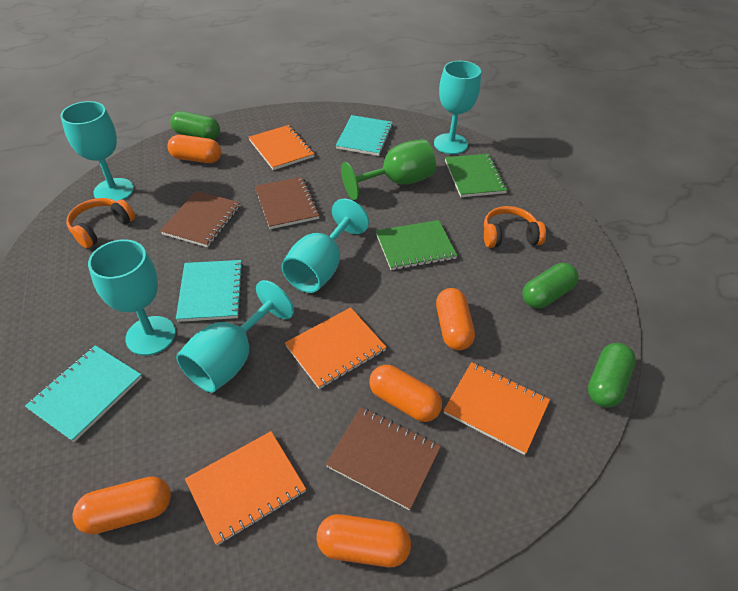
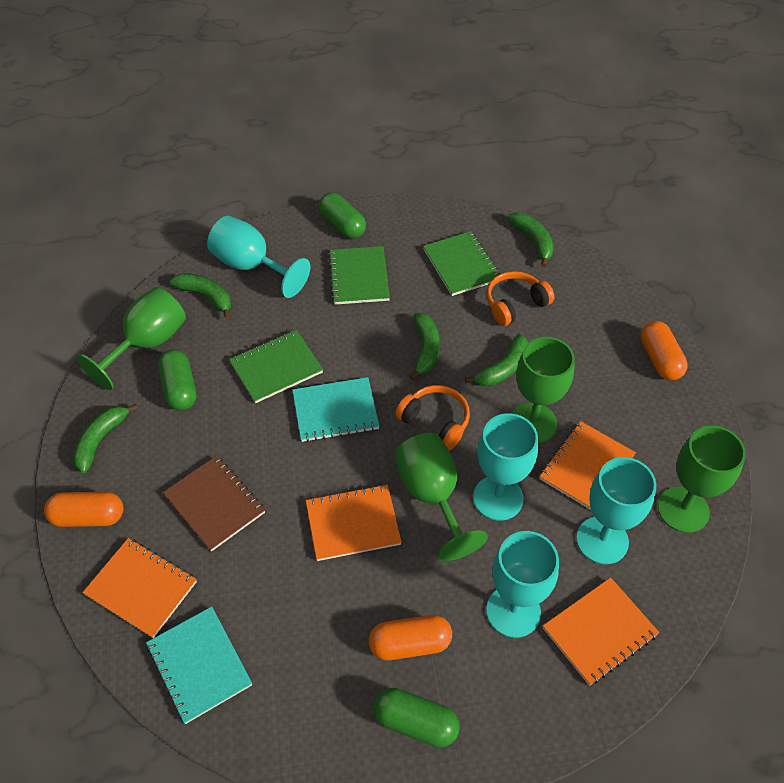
brown notebook: 3 -> 1
green banana: 0 -> 5
green goblet: 1 -> 4
green notebook: 2 -> 3
orange capsule: 5 -> 3
turquoise goblet: 5 -> 4
turquoise notebook: 3 -> 2

